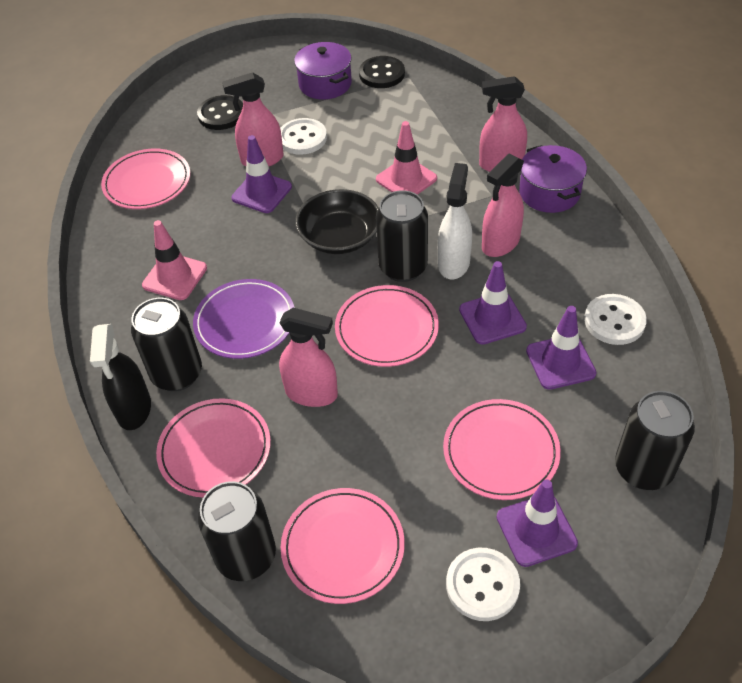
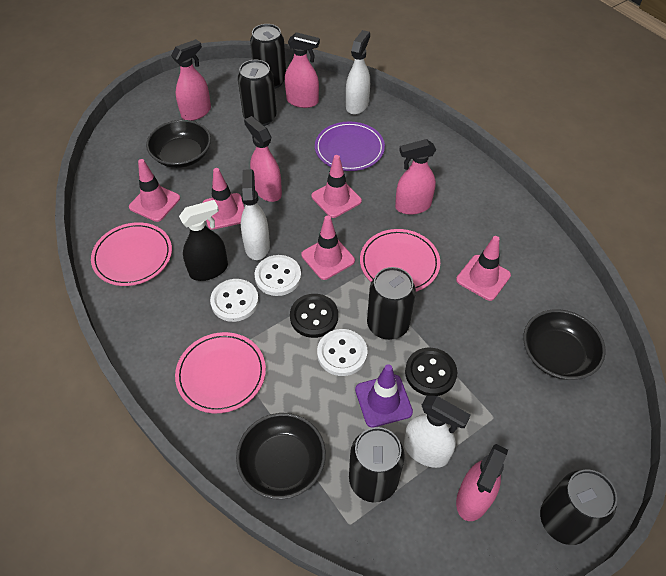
black bowl: 1 -> 3
black can: 4 -> 5
pink plate: 5 -> 3
pink spray bottle: 4 -> 5
pink traffic cone: 2 -> 5
purple pot: 2 -> 0
purple traffic cone: 4 -> 1
white spray bottle: 1 -> 3

